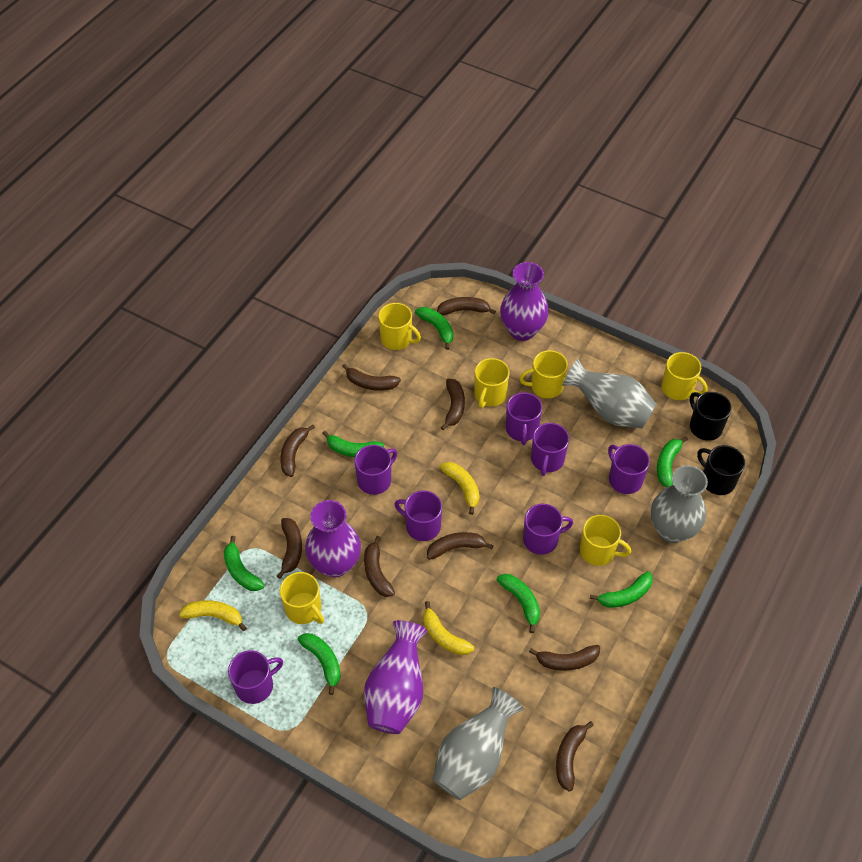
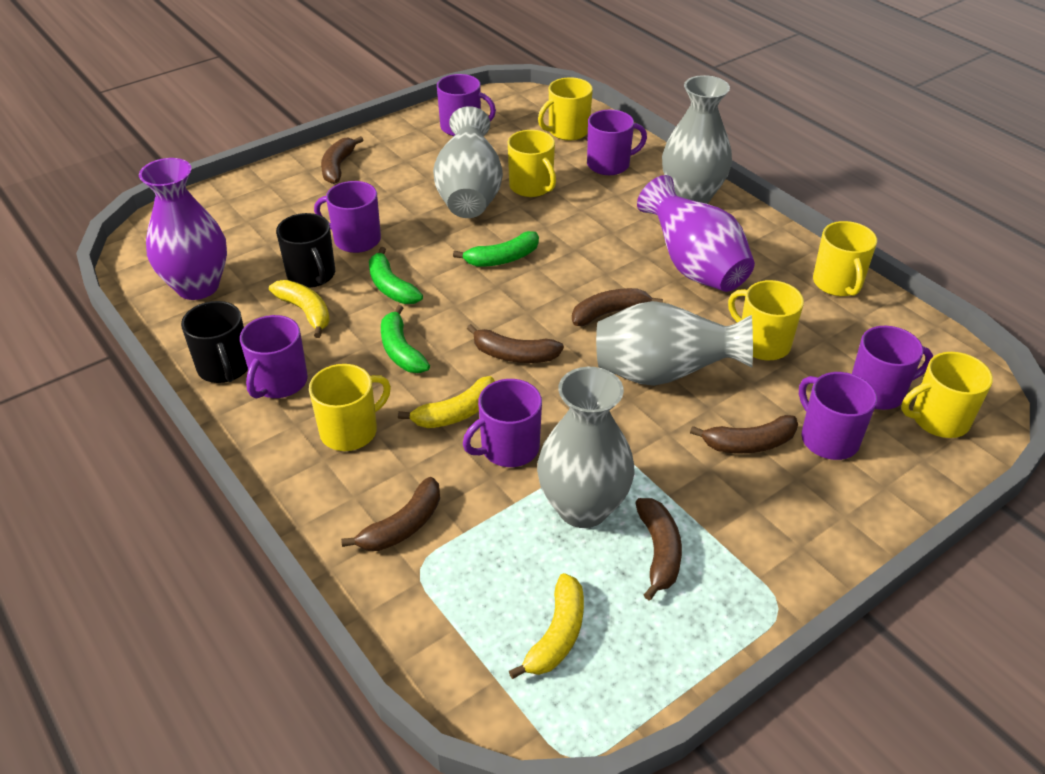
brown banana: 9 -> 6
green banana: 7 -> 3
grey vase: 3 -> 4
purple vase: 3 -> 2

